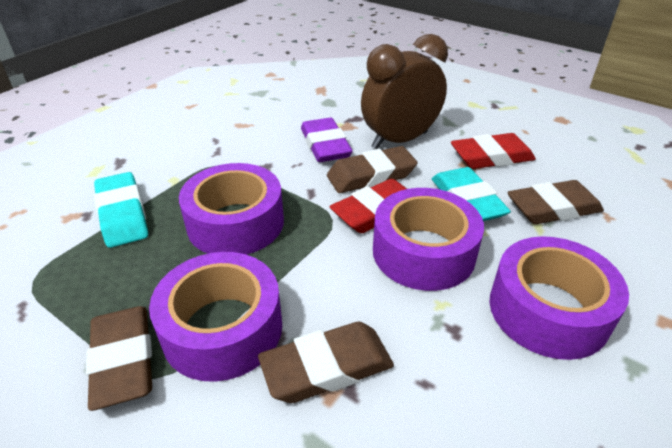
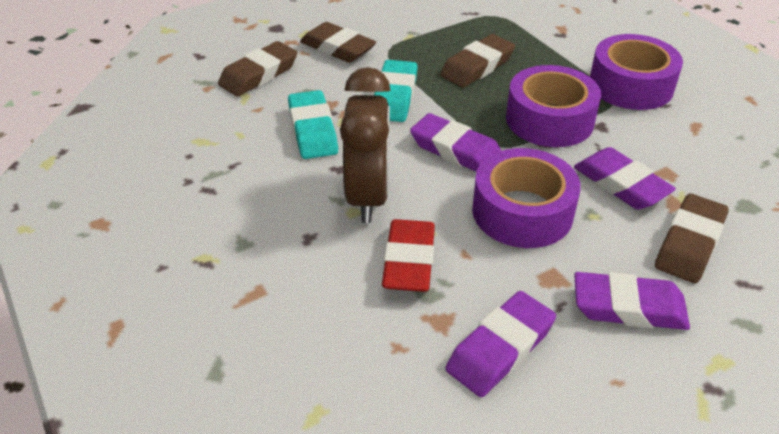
purple eraser: 1 -> 4
purple tape: 4 -> 3
red eraser: 2 -> 1

